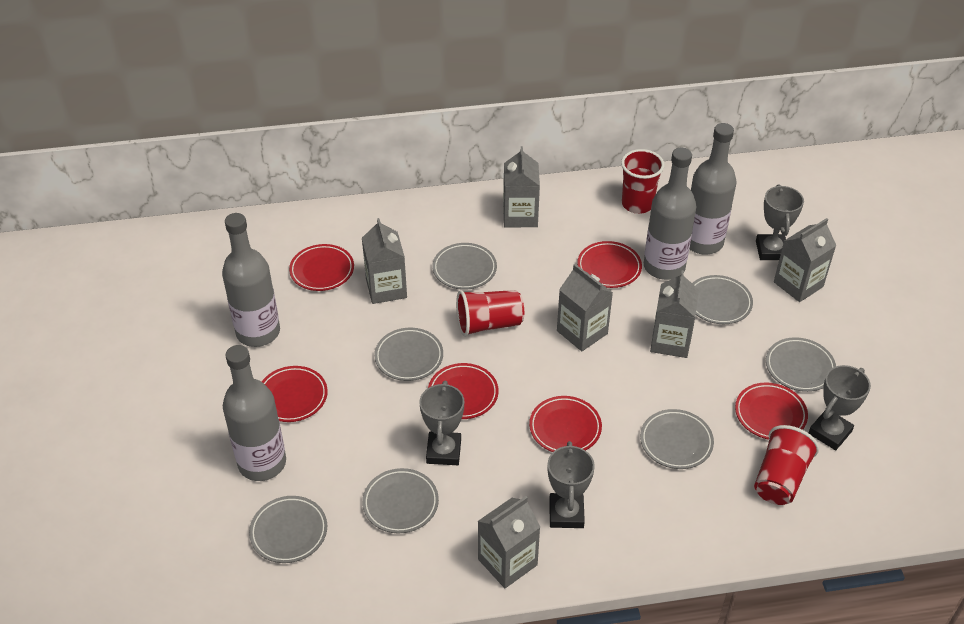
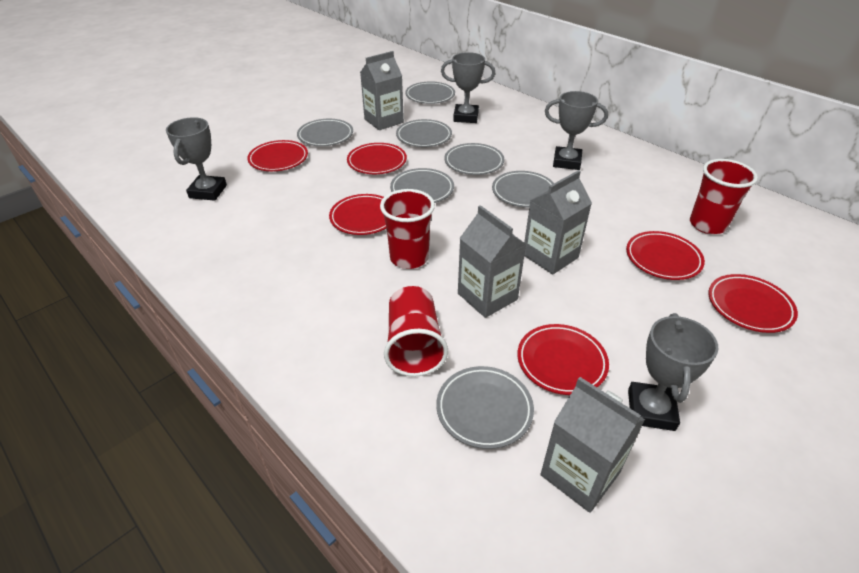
grey bottle: 4 -> 0
grey carton: 6 -> 4

